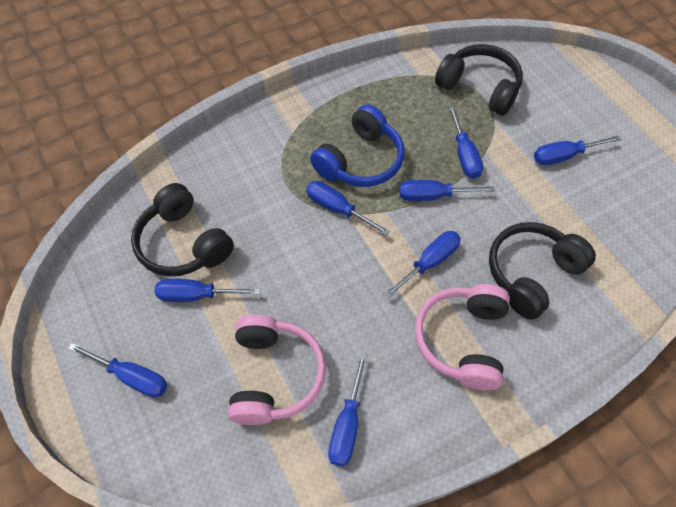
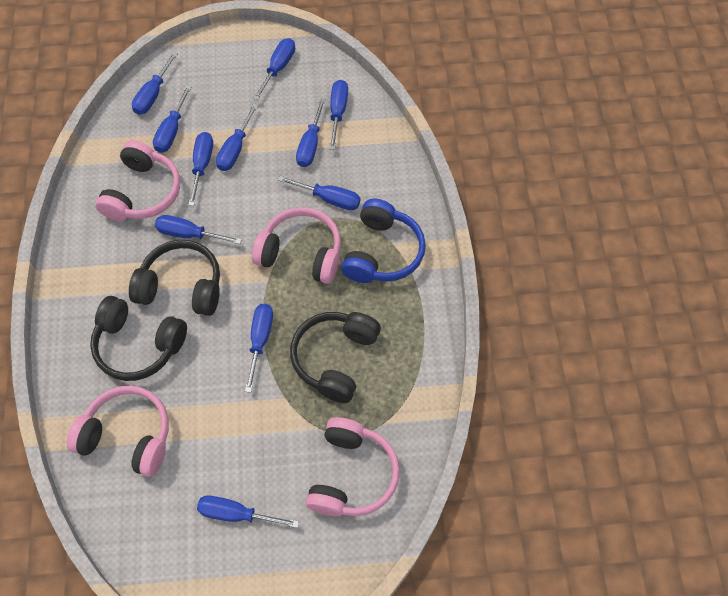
blue screwdriver: 8 -> 11
pink headphones: 2 -> 4

